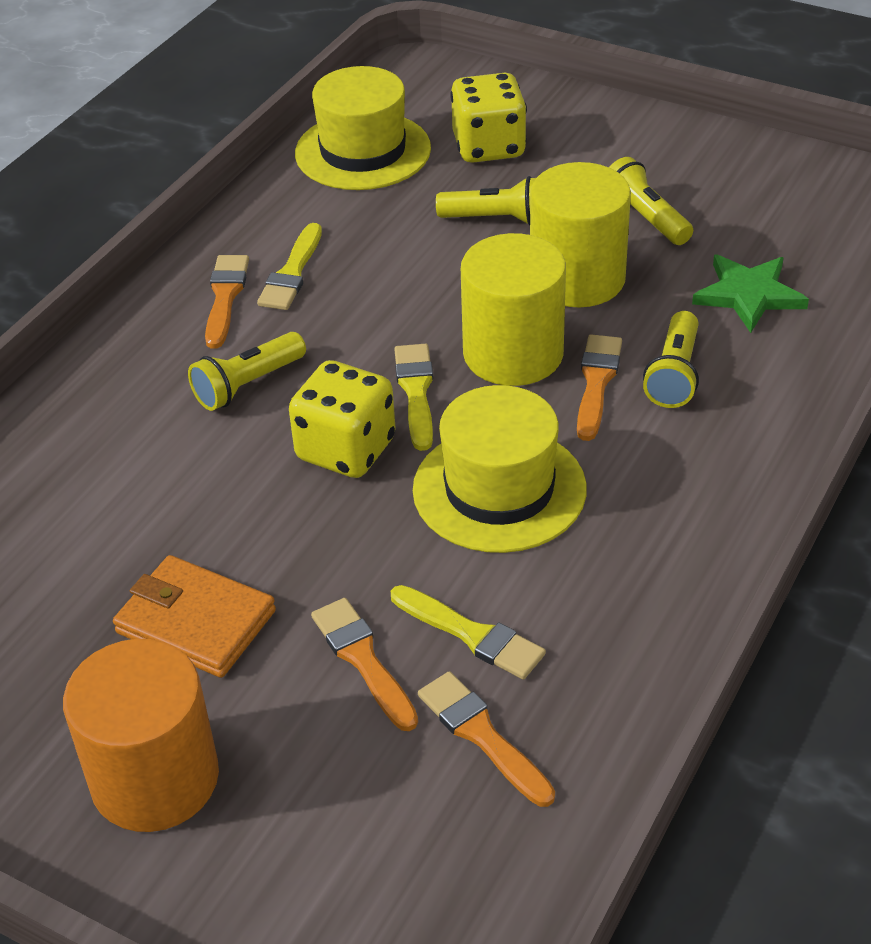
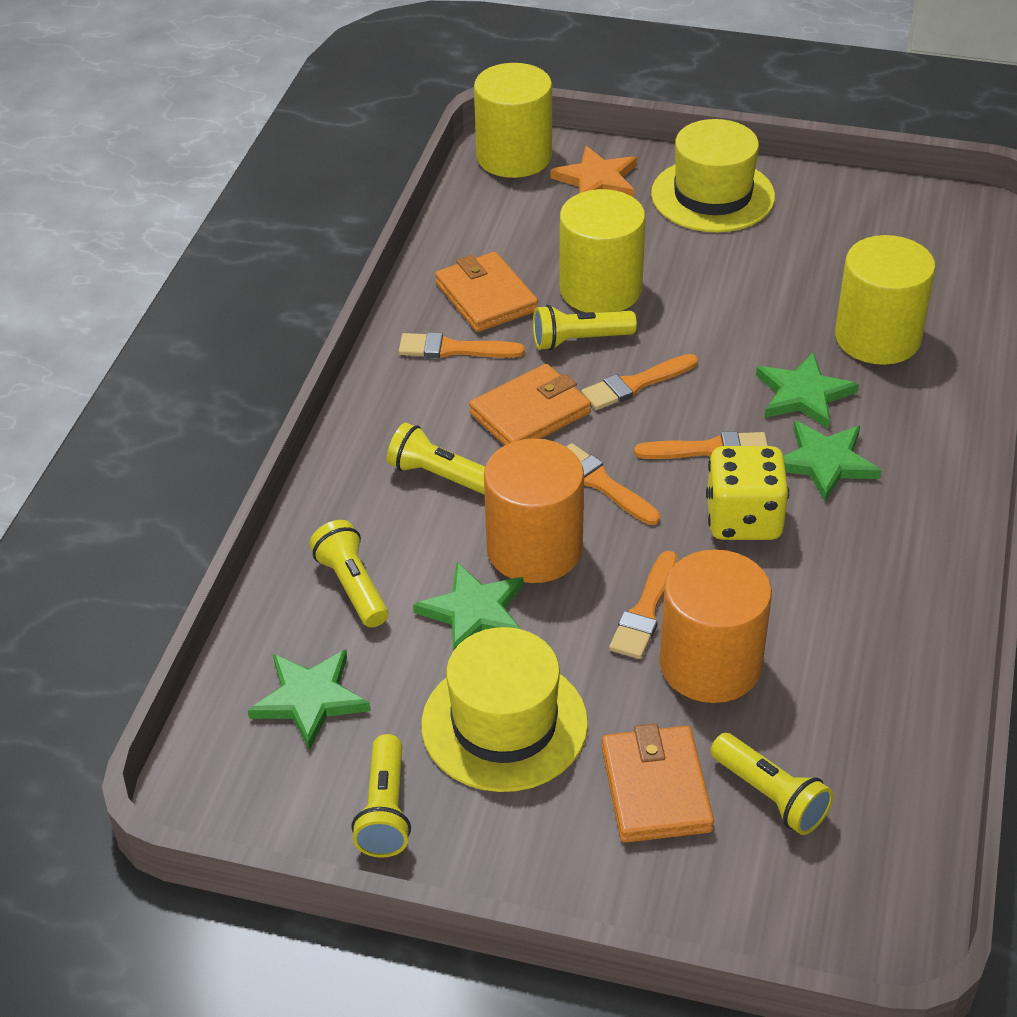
green star: 1 -> 4
orange brush: 4 -> 5
orange cylinder: 1 -> 2
orange star: 0 -> 1
orange wallet: 1 -> 3
yellow brush: 3 -> 0
yellow cylinder: 2 -> 3
yellow dice: 2 -> 1
yellow flashlight: 4 -> 5

